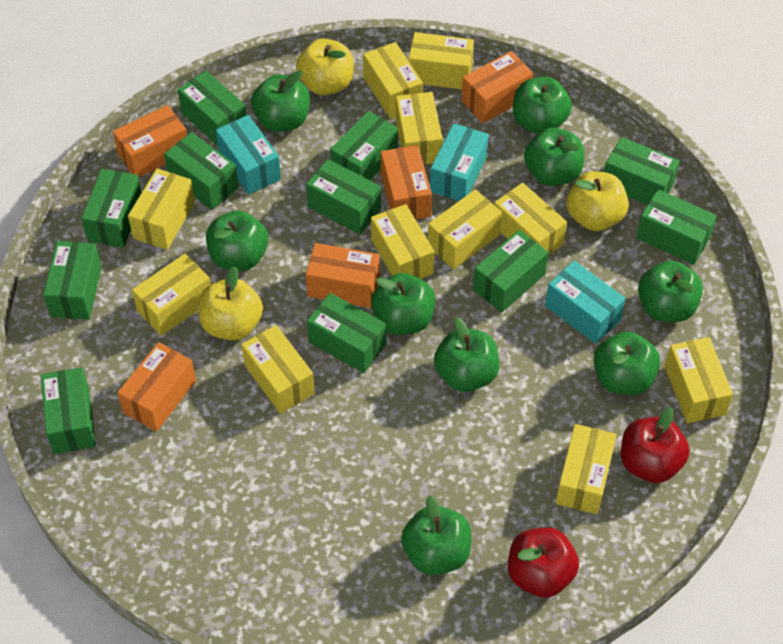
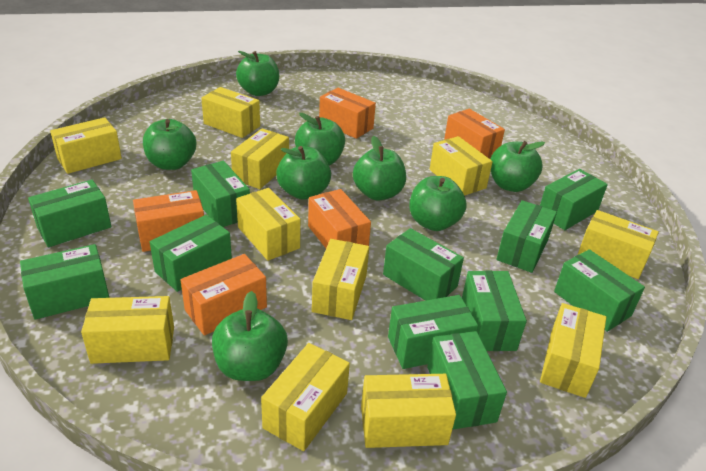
green apple: 9 -> 8
red apple: 2 -> 0
turquoise box: 3 -> 0
yellow apple: 3 -> 0

